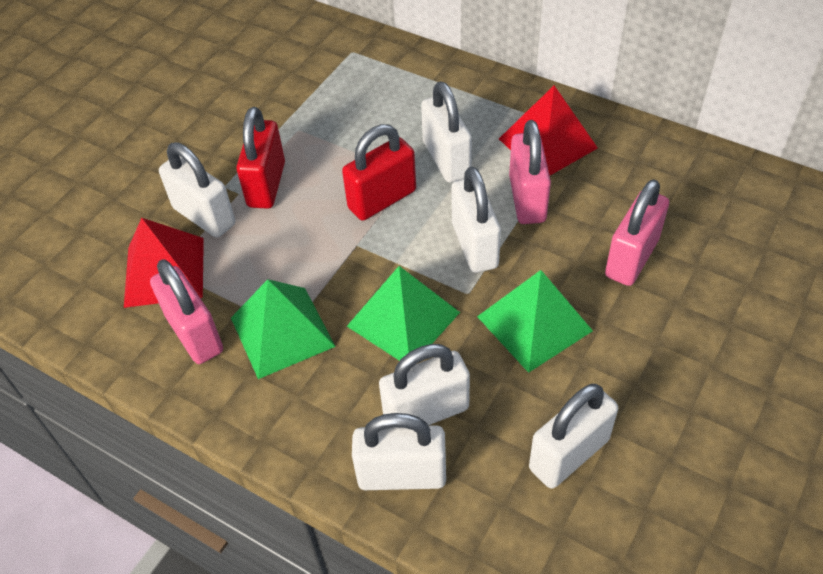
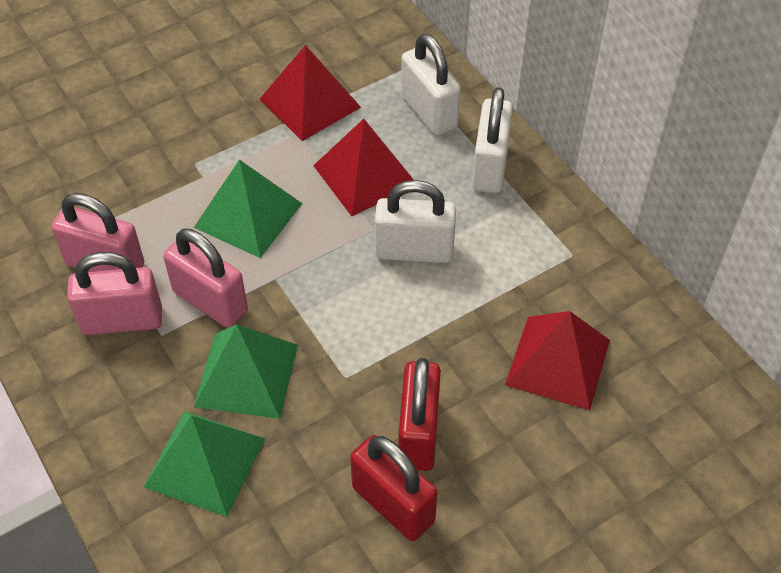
red pyramid: 2 -> 3
white padlock: 6 -> 3

